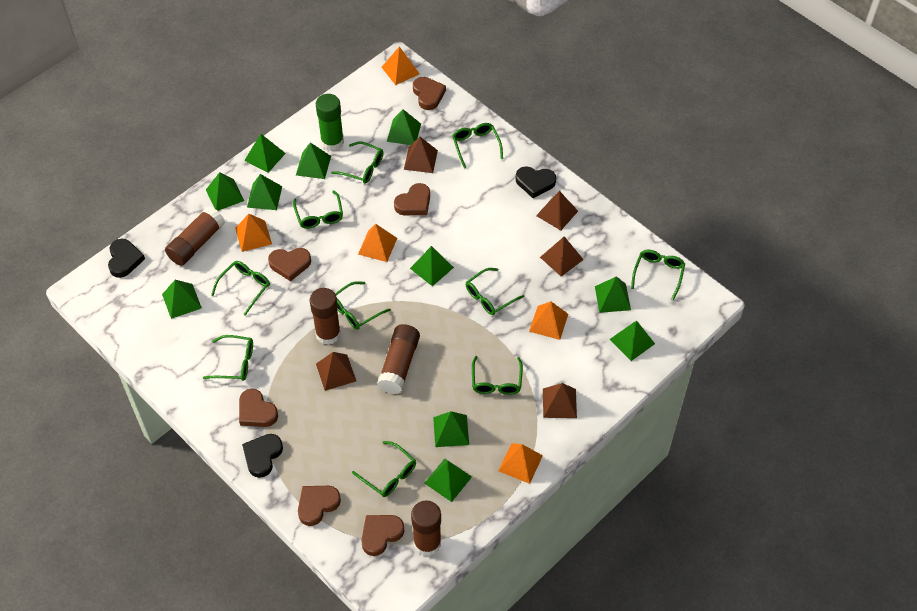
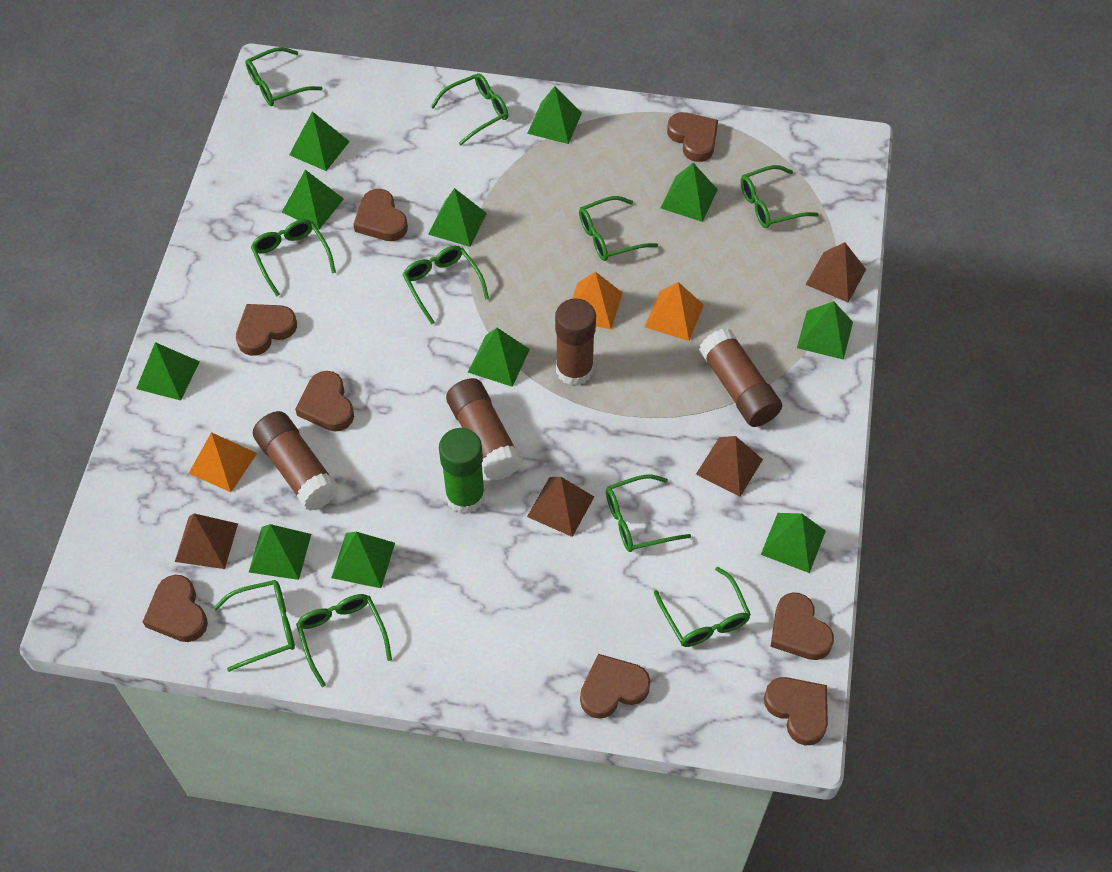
black heart: 3 -> 0
brown heart: 6 -> 8
brown pyramid: 5 -> 4
orange pyramid: 5 -> 3

